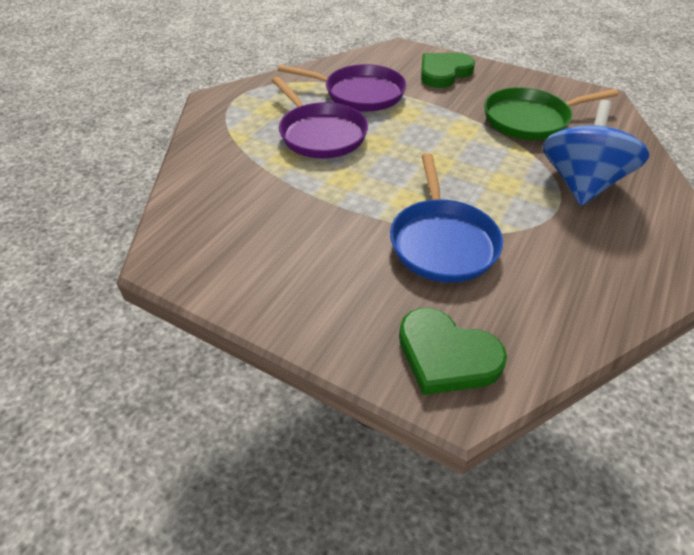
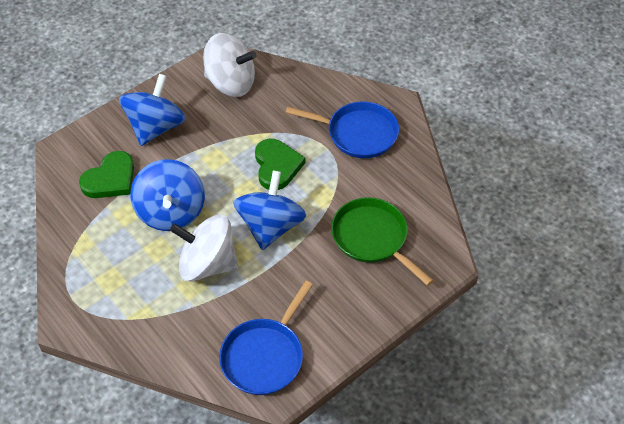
blue pan: 1 -> 2
blue spinning top: 1 -> 3
purple pan: 2 -> 0
white spinning top: 0 -> 2

